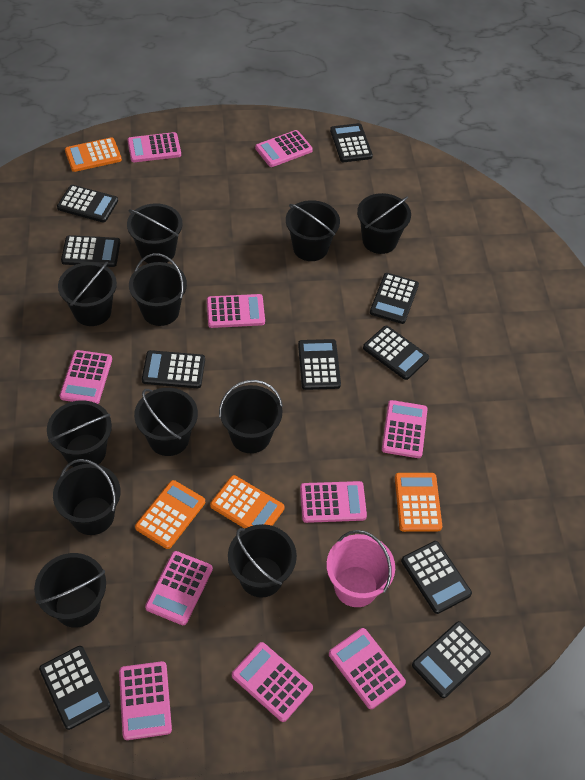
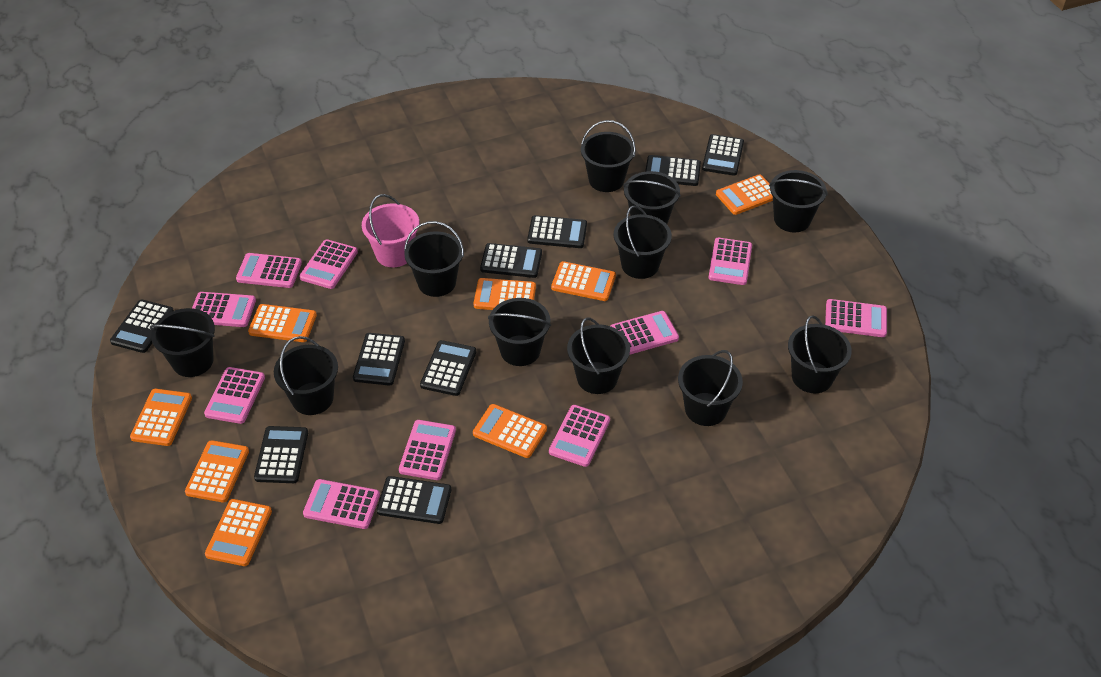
black calculator: 10 -> 9
orange calculator: 4 -> 8

